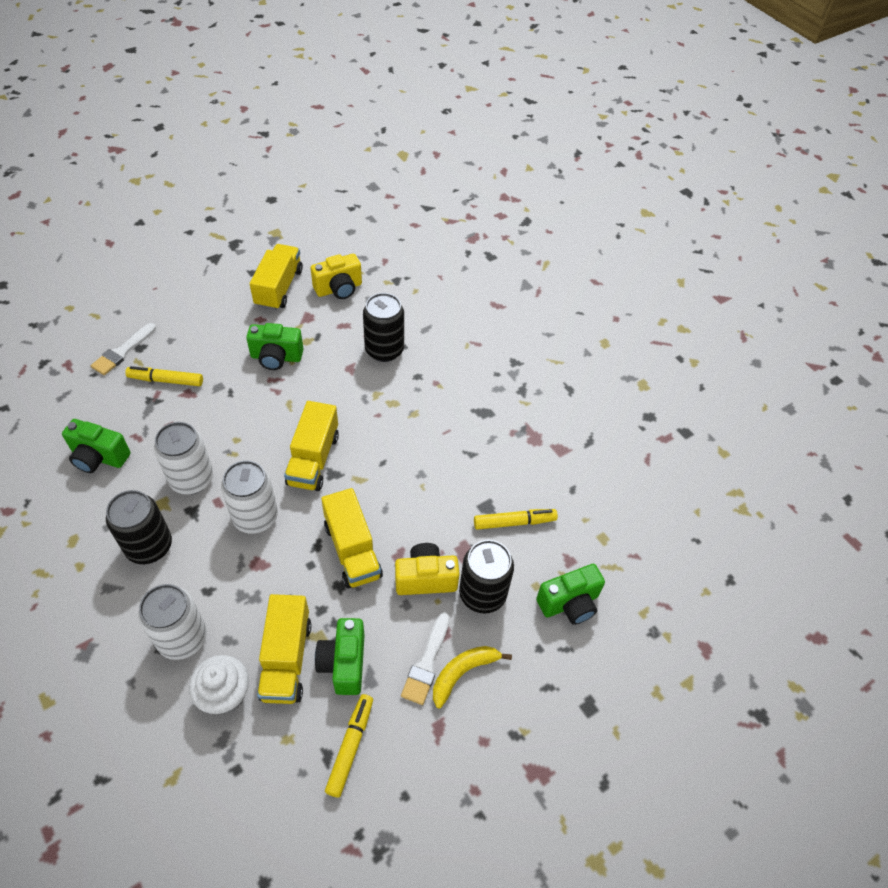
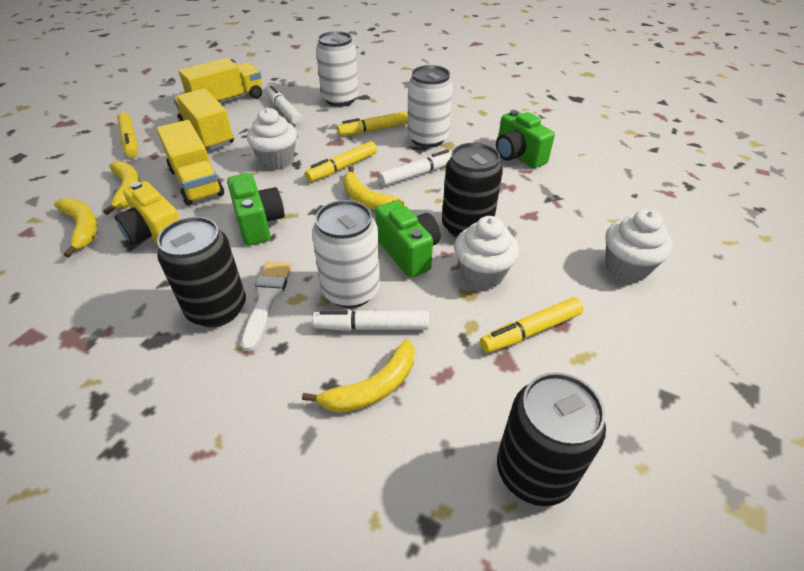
green camera: 4 -> 3
white brush: 2 -> 1
white cupcake: 1 -> 3
white marker: 0 -> 3
yellow banana: 1 -> 4
yellow camera: 2 -> 1
yellow marker: 3 -> 4
yellow truck: 4 -> 3

